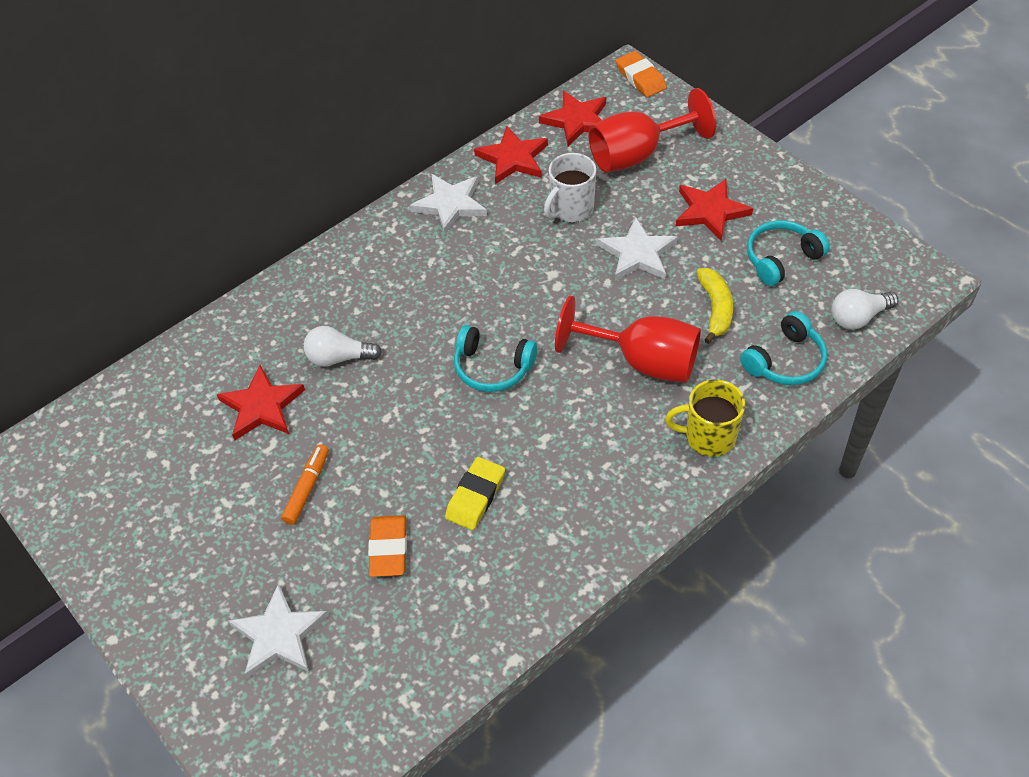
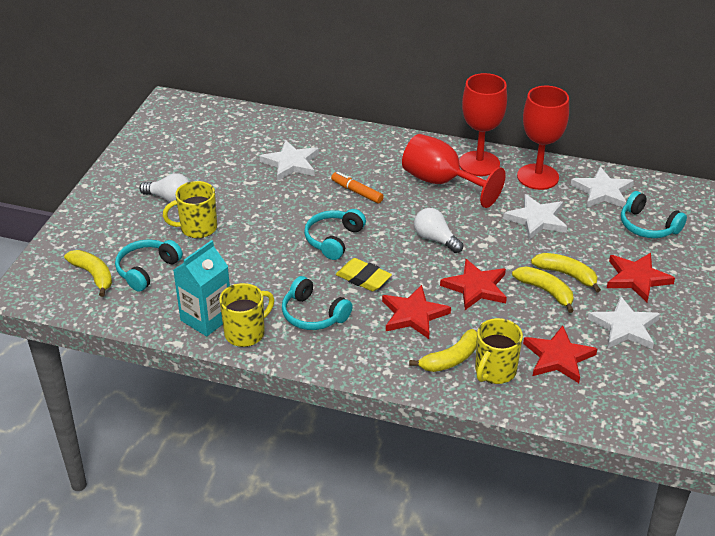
orange eraser: 2 -> 0
red goblet: 2 -> 3
turquoise carton: 0 -> 1
turquoise headphones: 3 -> 4
white mug: 1 -> 0
white star: 3 -> 4
yellow banana: 1 -> 4
yellow mug: 1 -> 3

